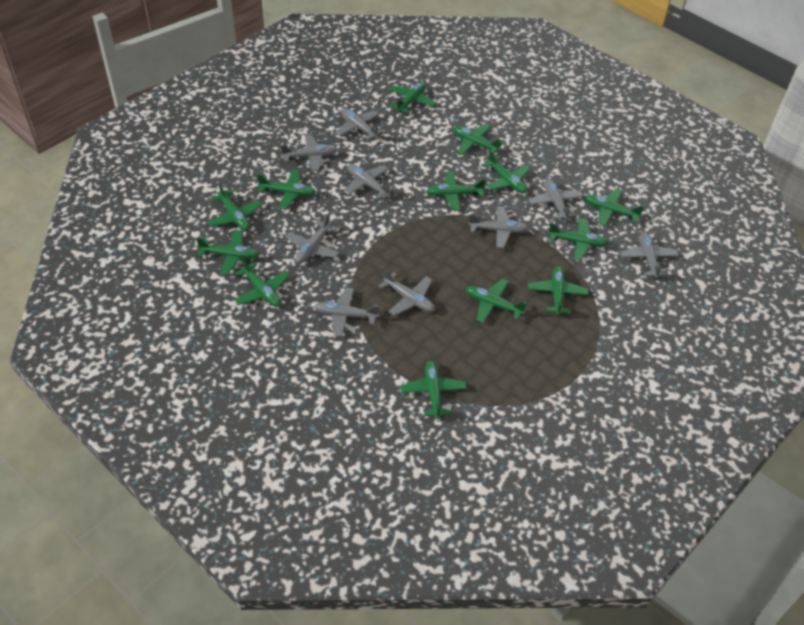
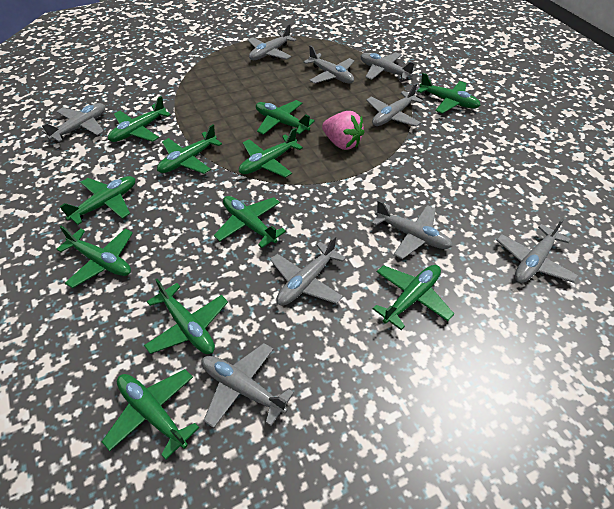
green plane: 13 -> 11
pink strawberry: 0 -> 1

